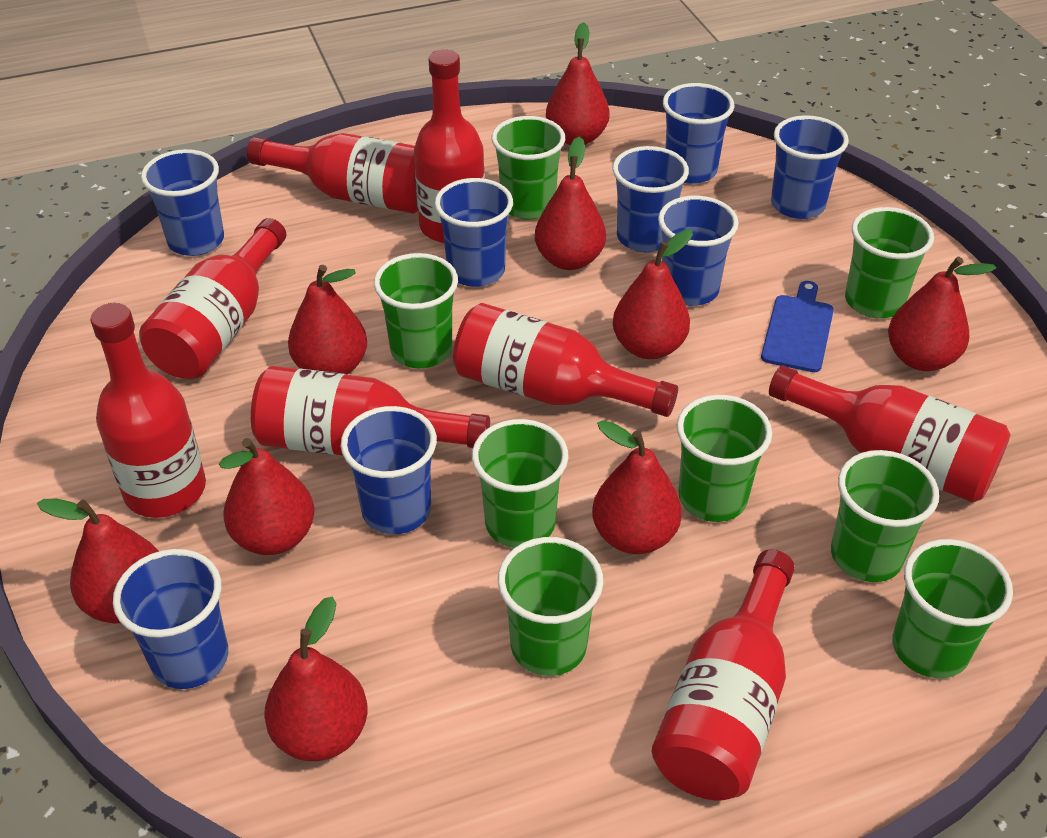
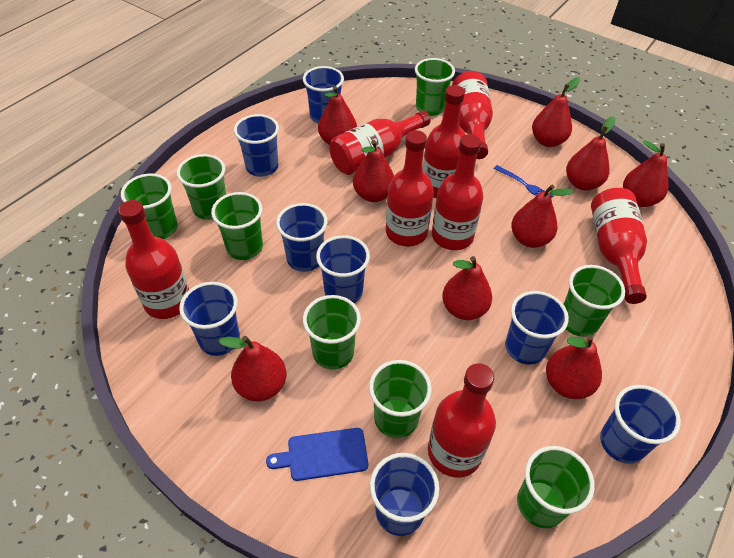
blue fork: 0 -> 1

